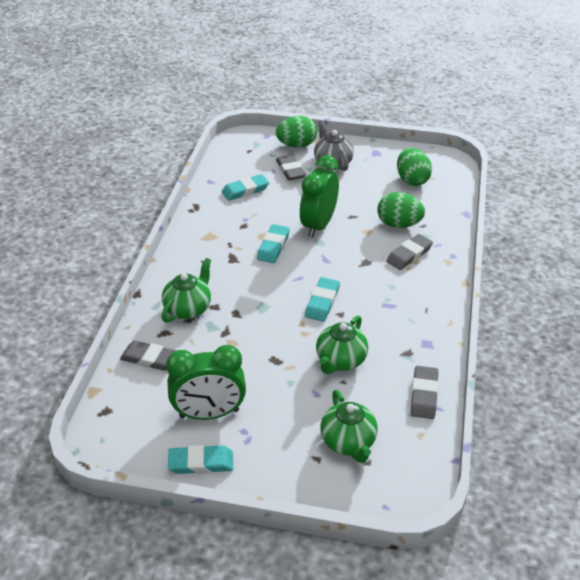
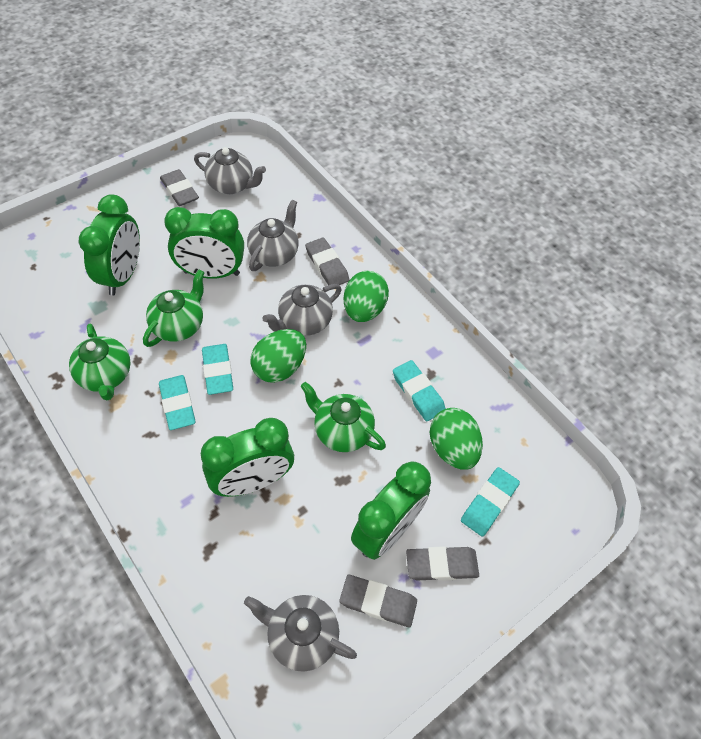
green clock: 2 -> 4
grey teapot: 1 -> 4

